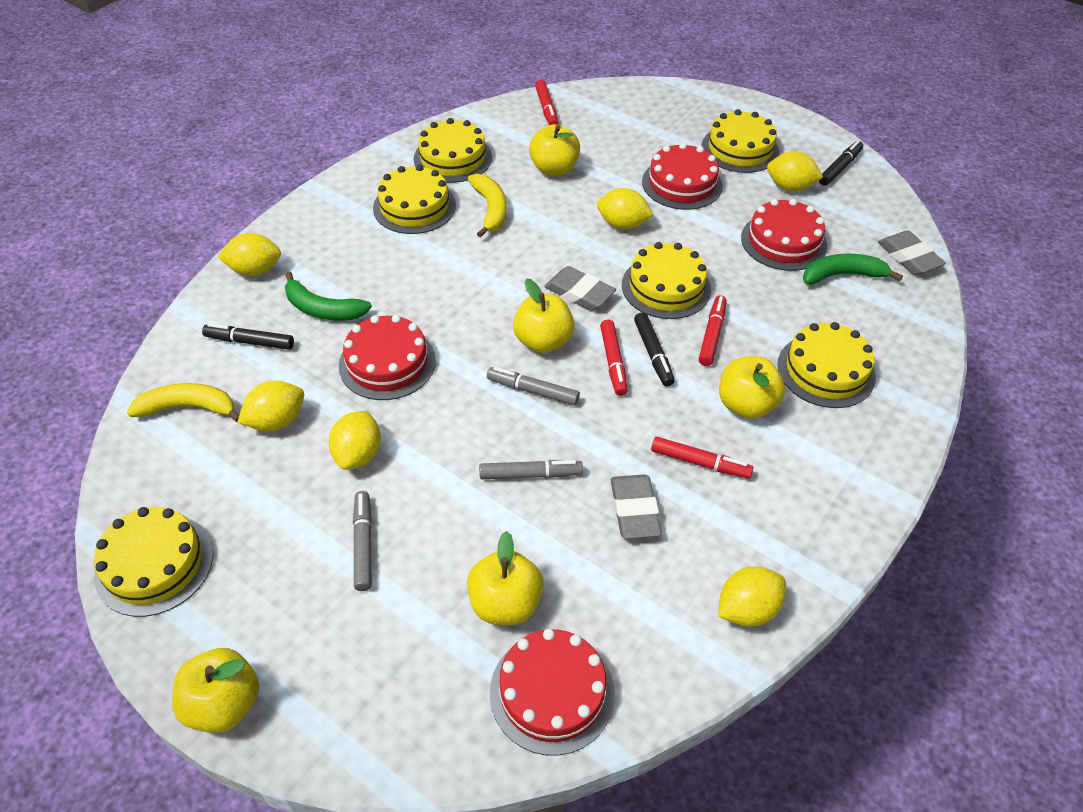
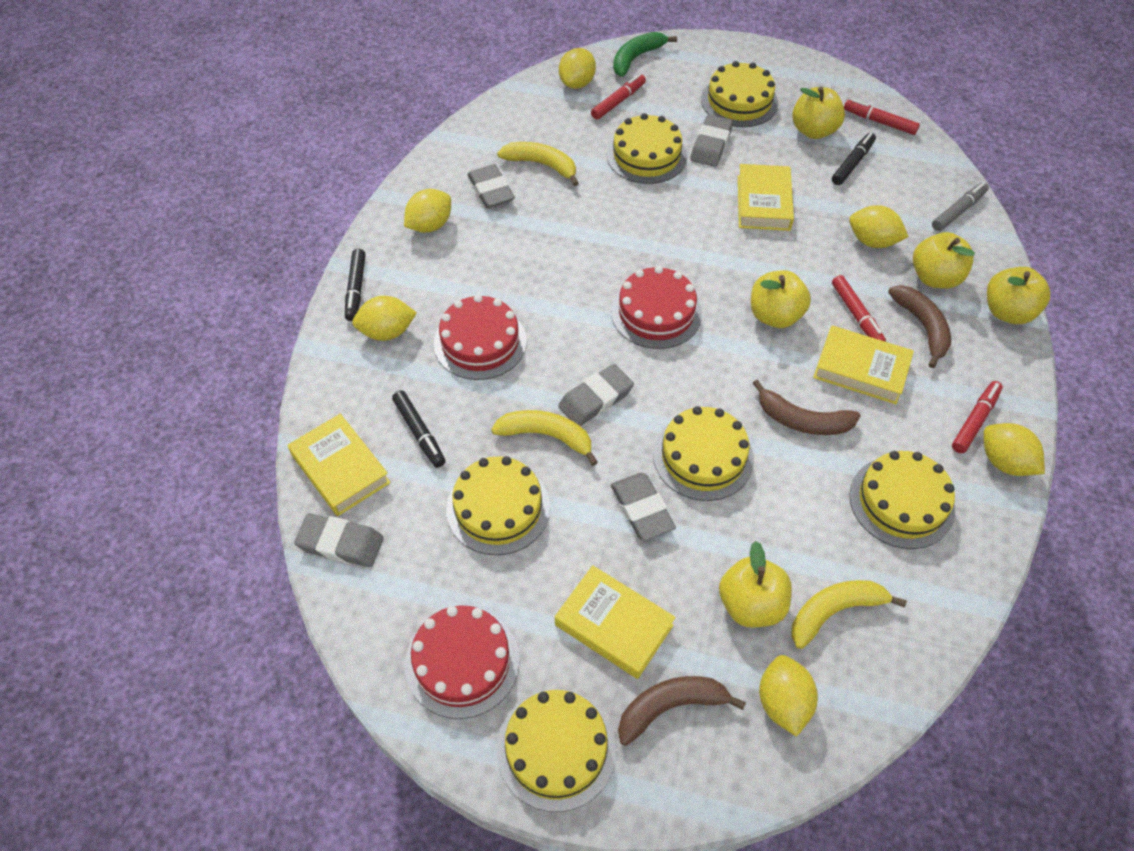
brown banana: 0 -> 3
green banana: 2 -> 1
grey eraser: 3 -> 5
grey marker: 3 -> 1
red cake: 4 -> 3
yellow banana: 2 -> 3
yellow book: 0 -> 4

